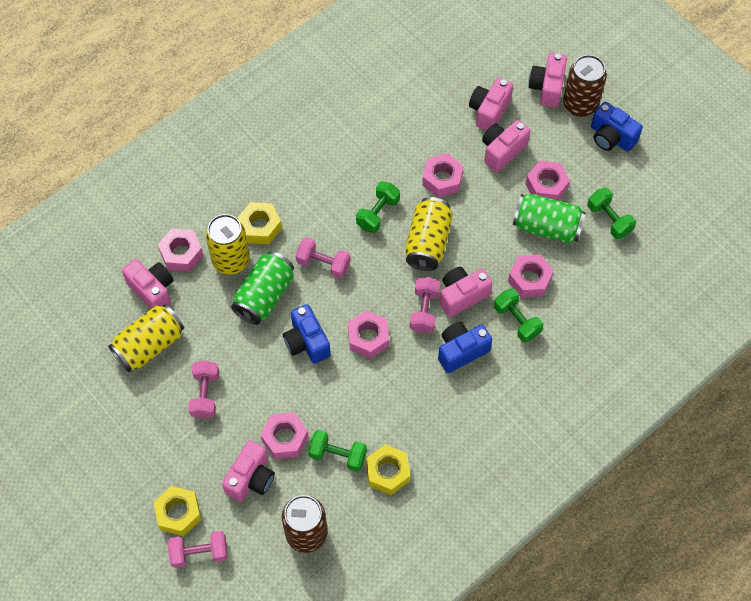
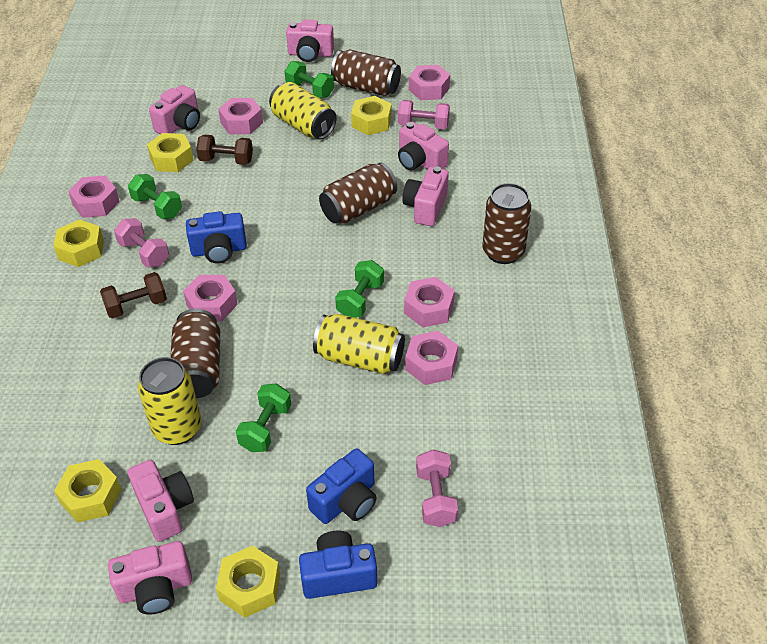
brown can: 2 -> 4
brown dumbbell: 0 -> 2
green can: 2 -> 0
pink dumbbell: 4 -> 3
yellow nut: 3 -> 5

